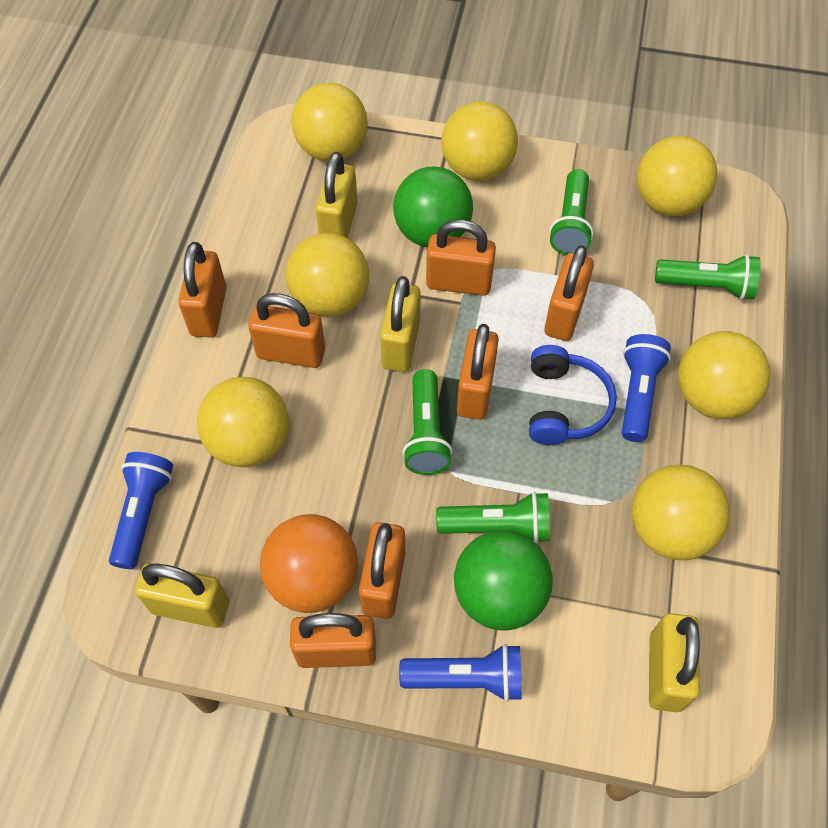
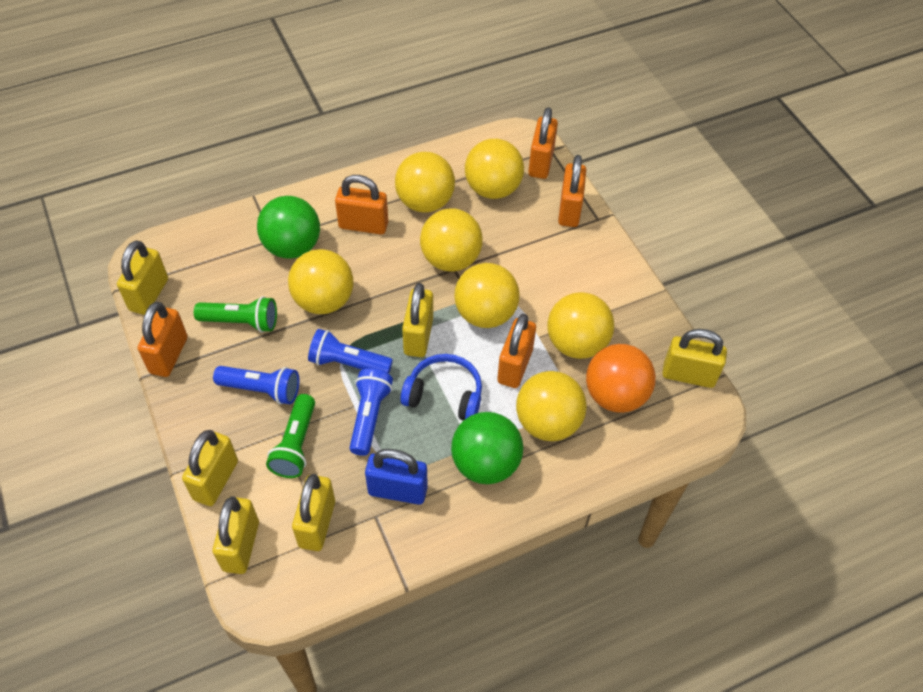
blue padlock: 0 -> 1
green flashlight: 4 -> 2
orange padlock: 7 -> 5
yellow padlock: 4 -> 6

